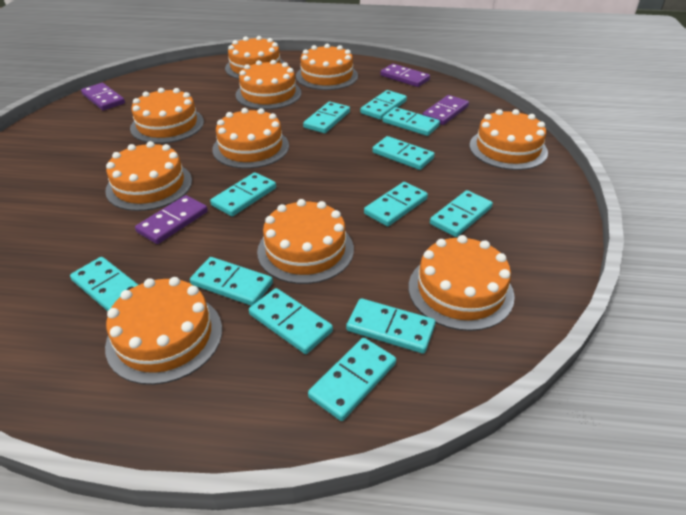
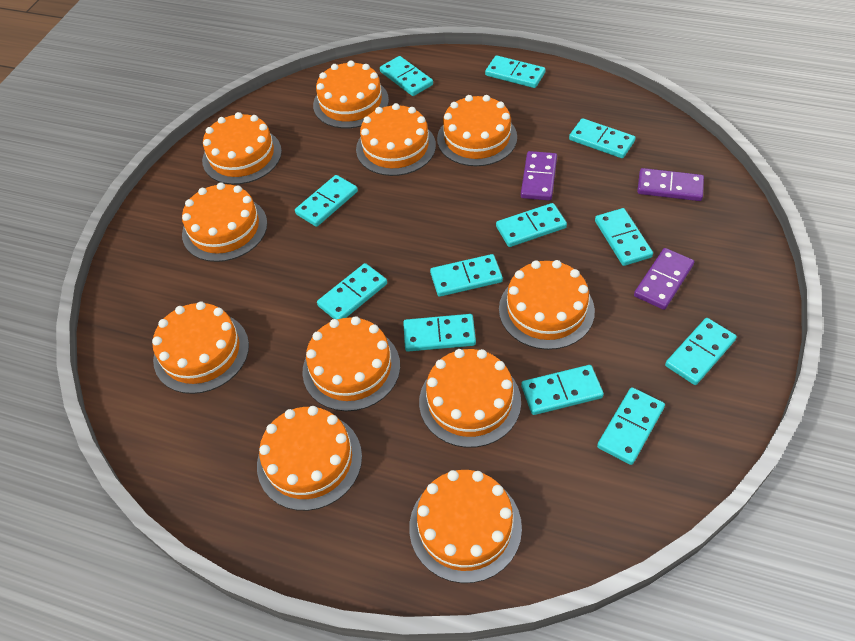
orange cake: 10 -> 11
purple domino: 4 -> 3

